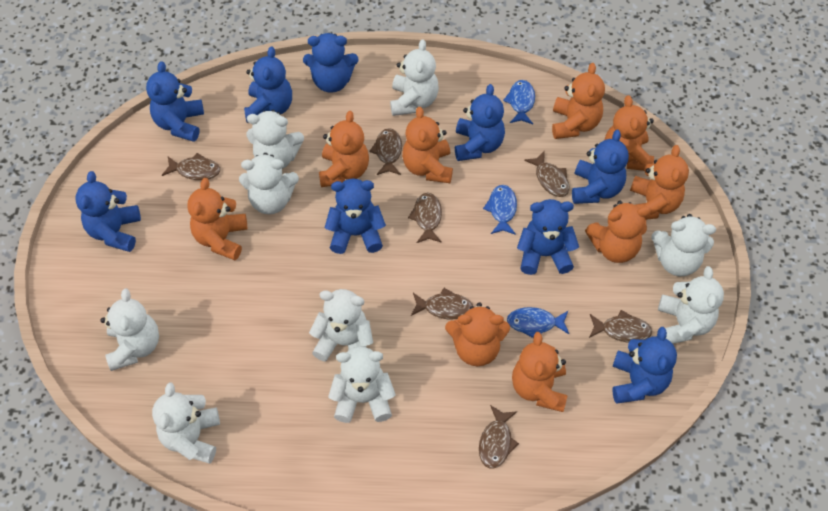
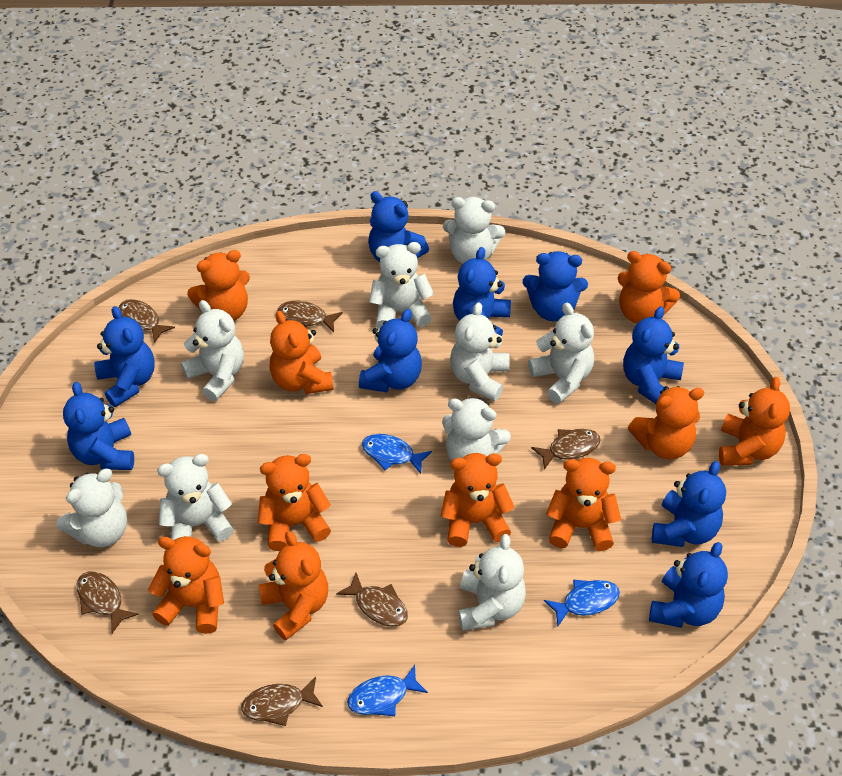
brown fish: 7 -> 6
orange teddy bear: 9 -> 10

